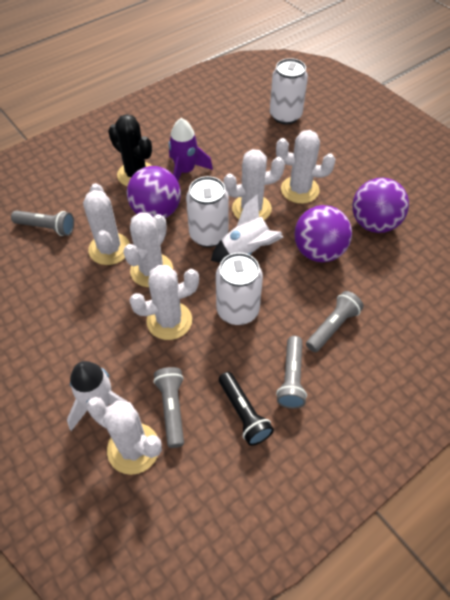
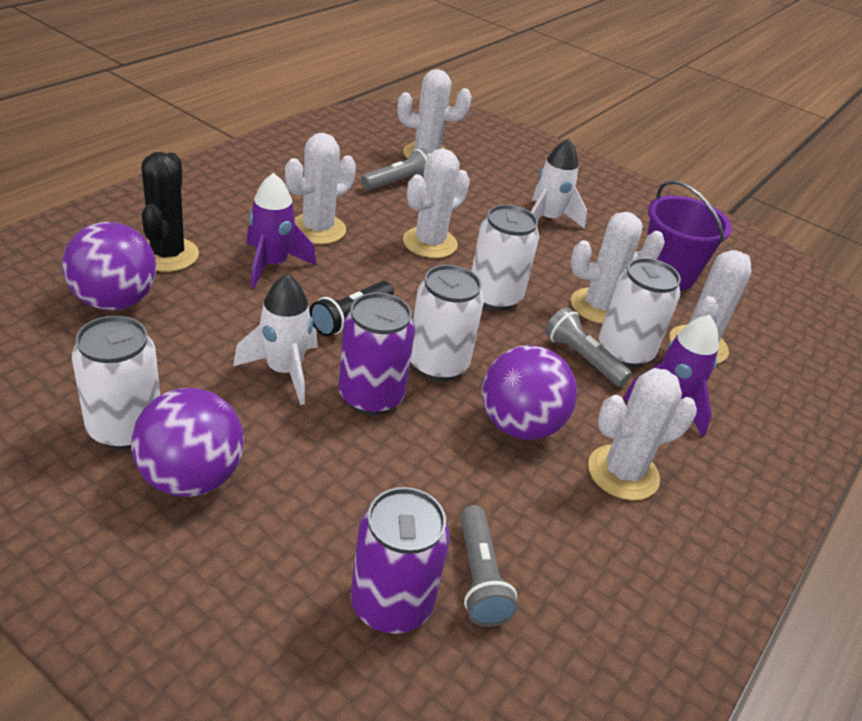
grey flashlight: 4 -> 3
purple bucket: 0 -> 1
purple can: 0 -> 2
purple rocket: 1 -> 2
white can: 3 -> 4

